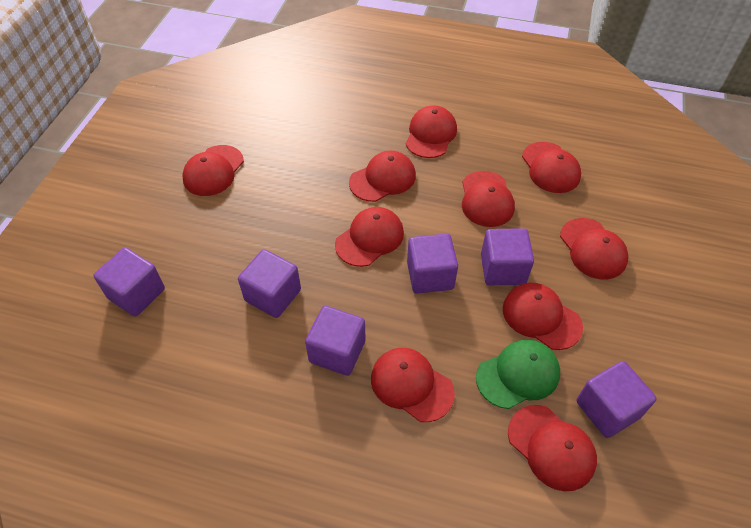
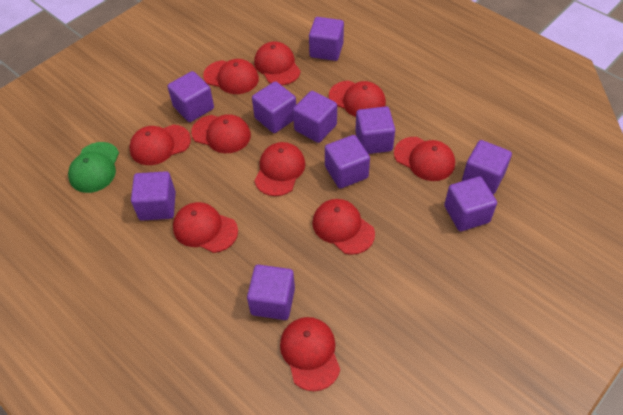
purple cube: 6 -> 10

